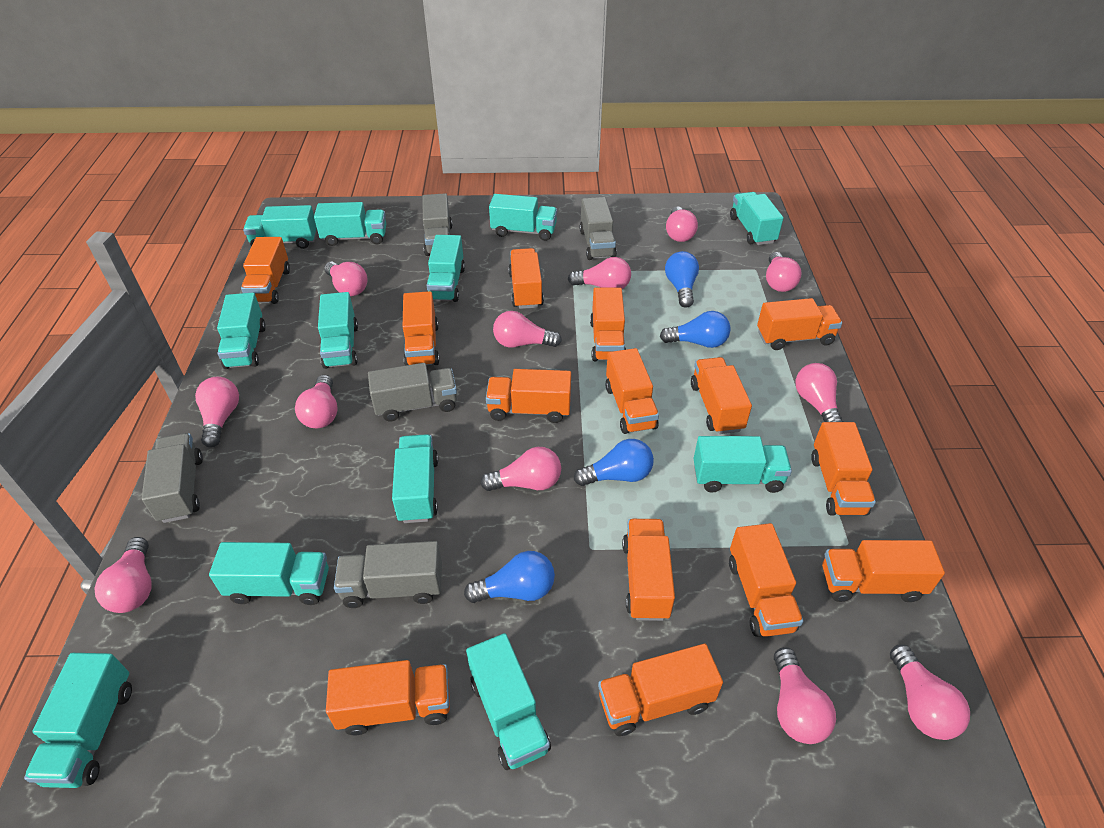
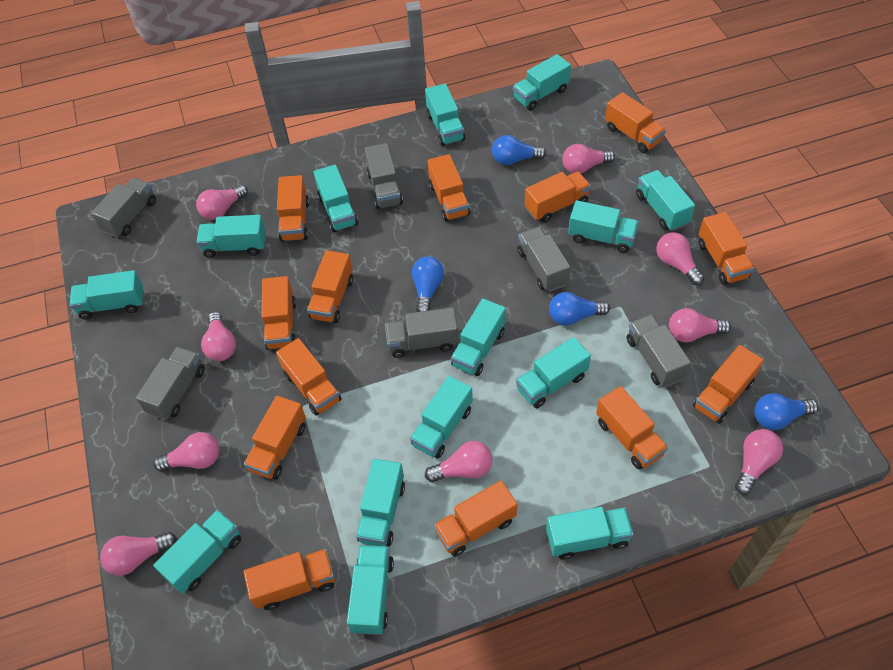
grey truck: 5 -> 6
orange truck: 14 -> 13
pink light bulb: 12 -> 9
turquoise truck: 12 -> 14

